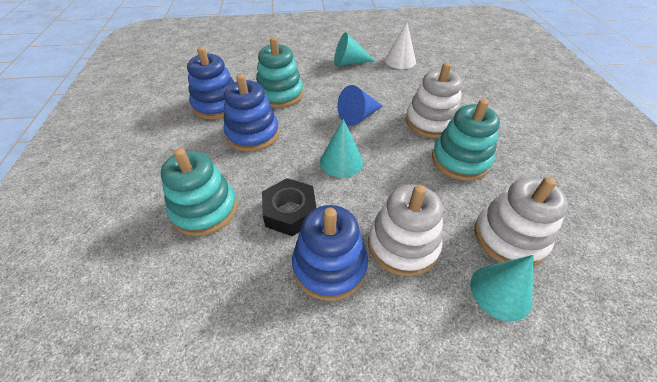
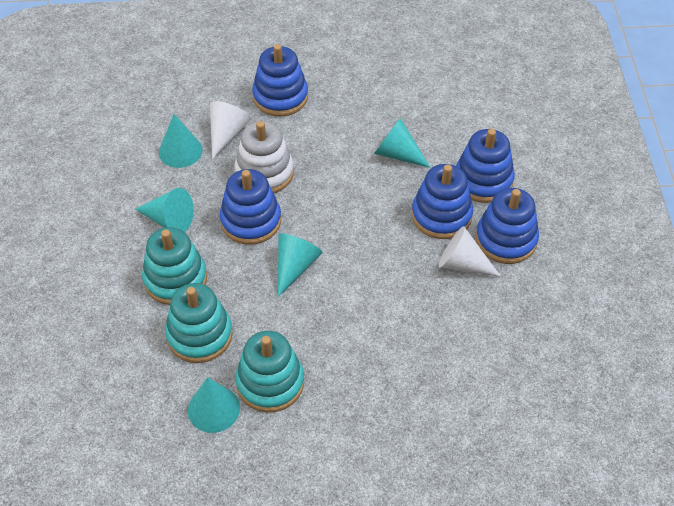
black nut: 1 -> 0
blue cone: 1 -> 0
blue stacking toy: 3 -> 5
turquoise cone: 3 -> 5
white cone: 1 -> 2
white stacking toy: 3 -> 1

